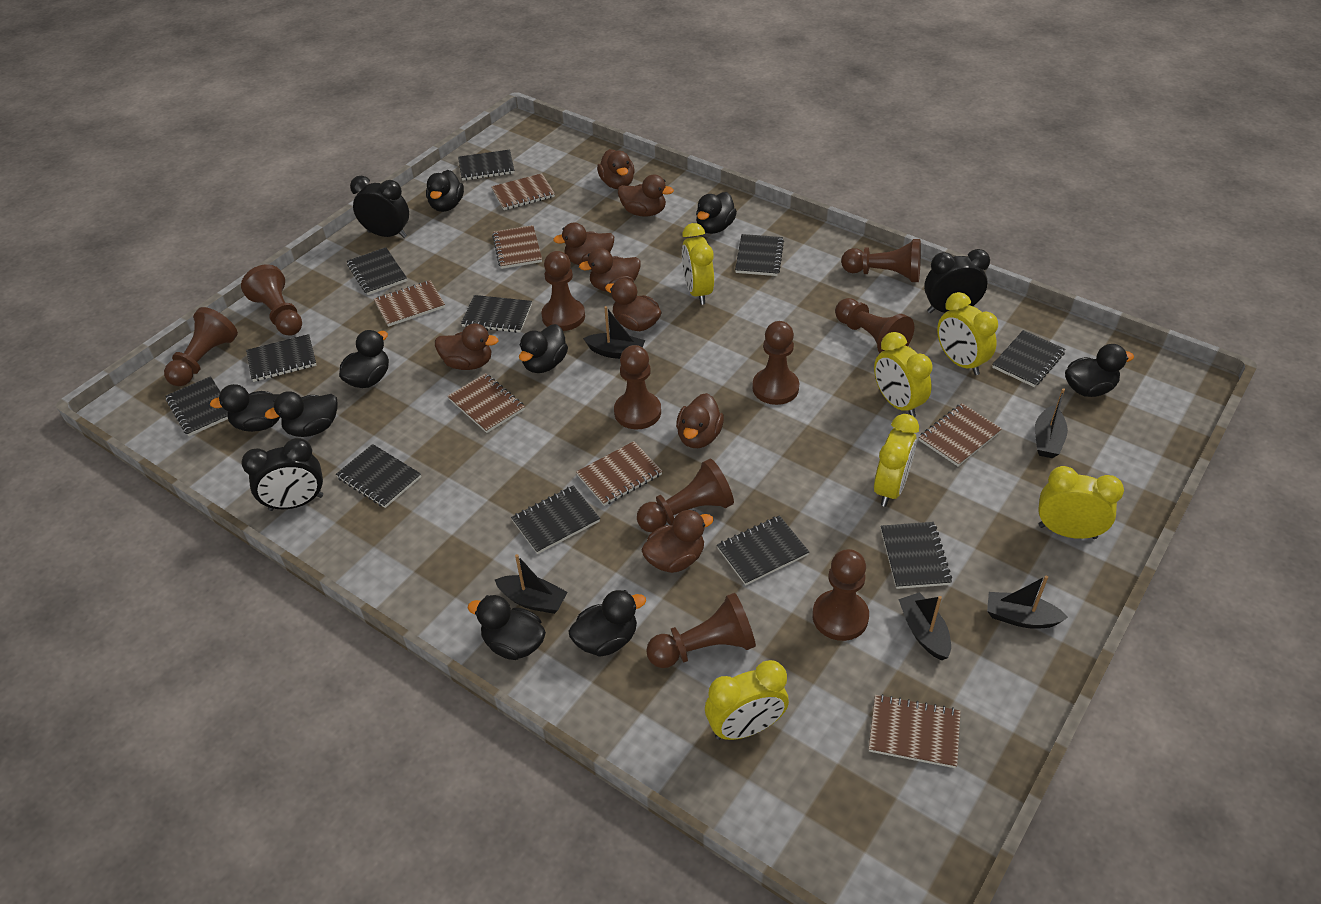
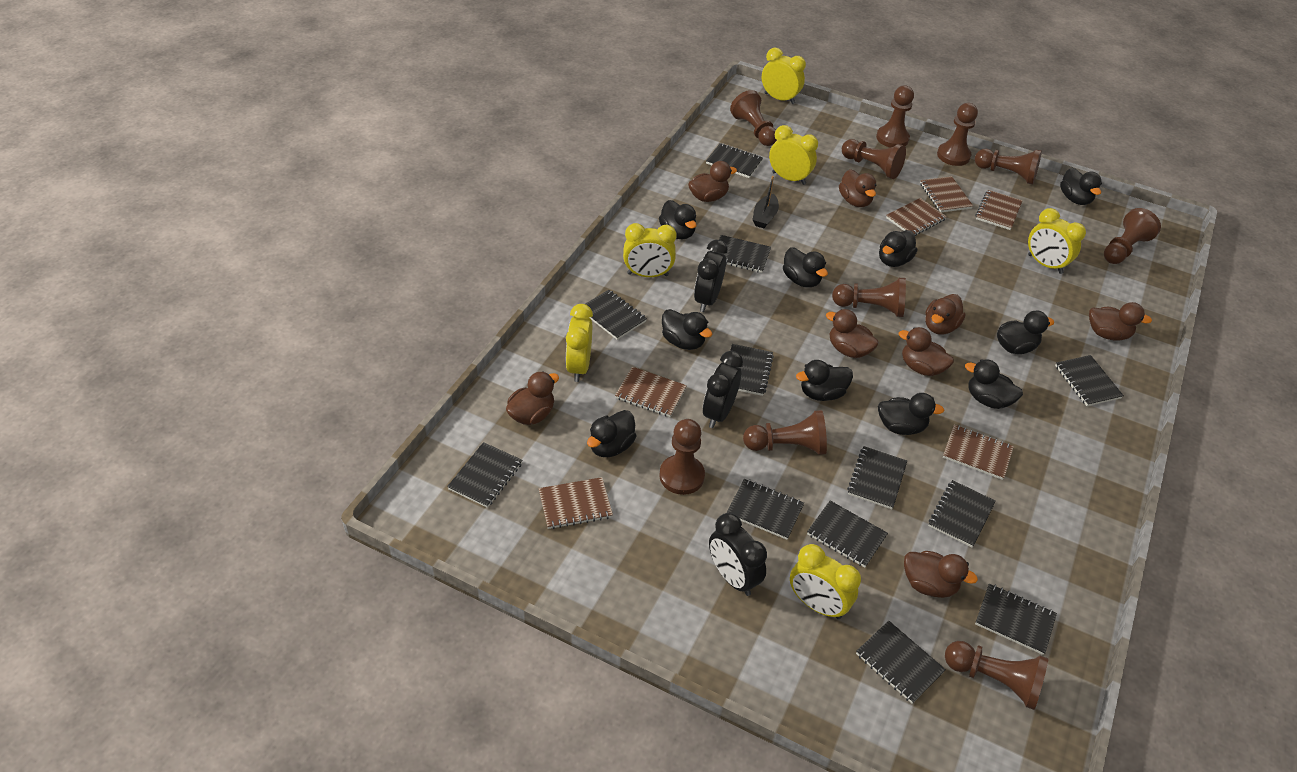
black boat: 5 -> 1
black duck: 9 -> 10
black notebook: 11 -> 12
brown notebook: 7 -> 6

